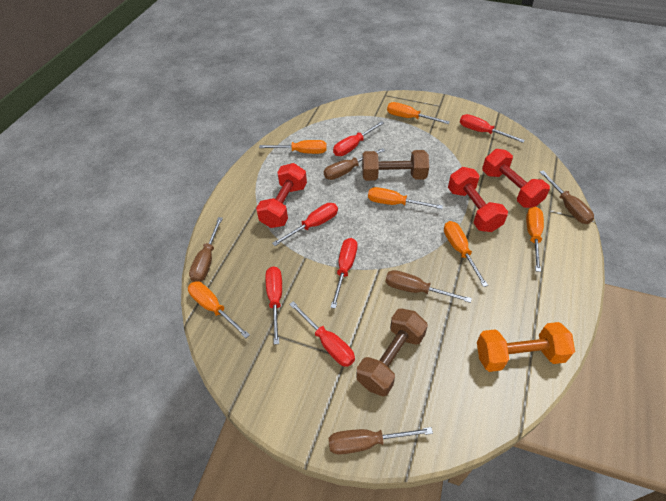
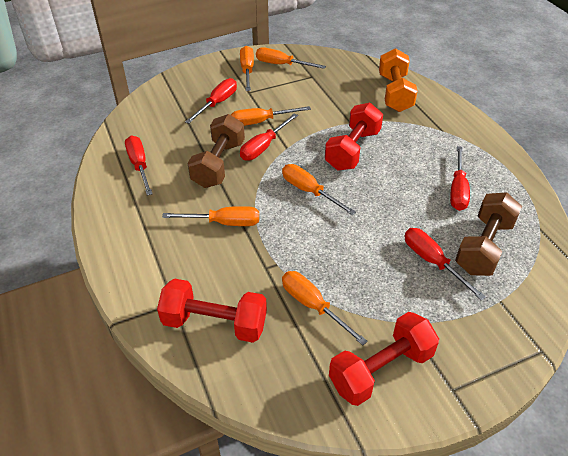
brown screwdriver: 5 -> 0
red screwdriver: 6 -> 5

